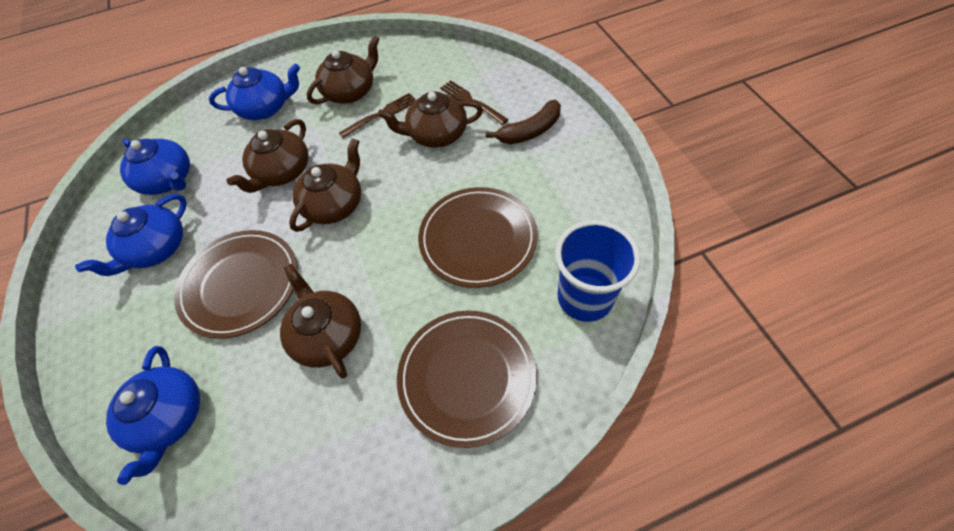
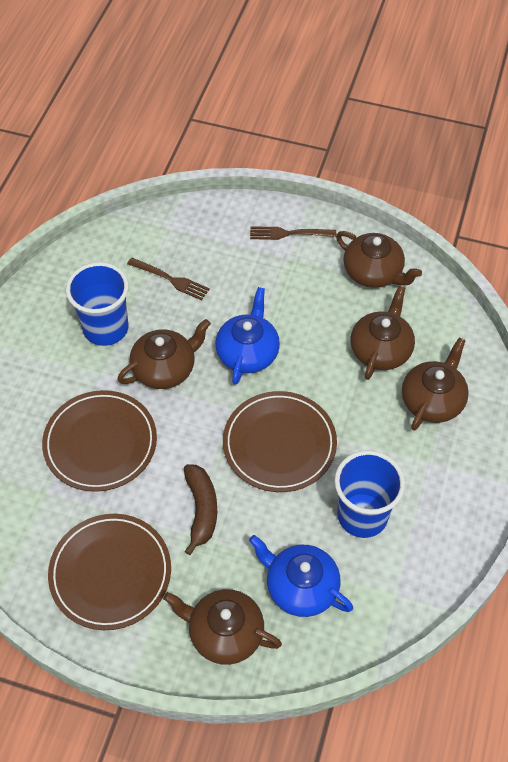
blue cup: 1 -> 2
blue teapot: 4 -> 2

